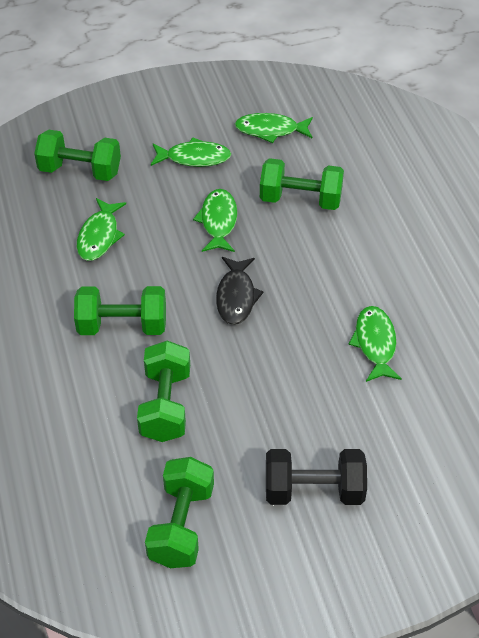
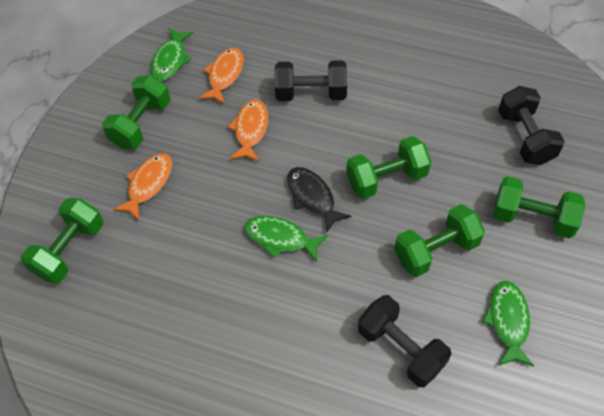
black dumbbell: 1 -> 3
green fish: 5 -> 3
orange fish: 0 -> 3

